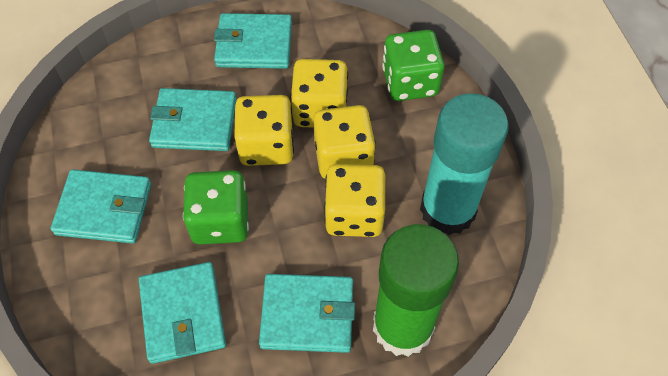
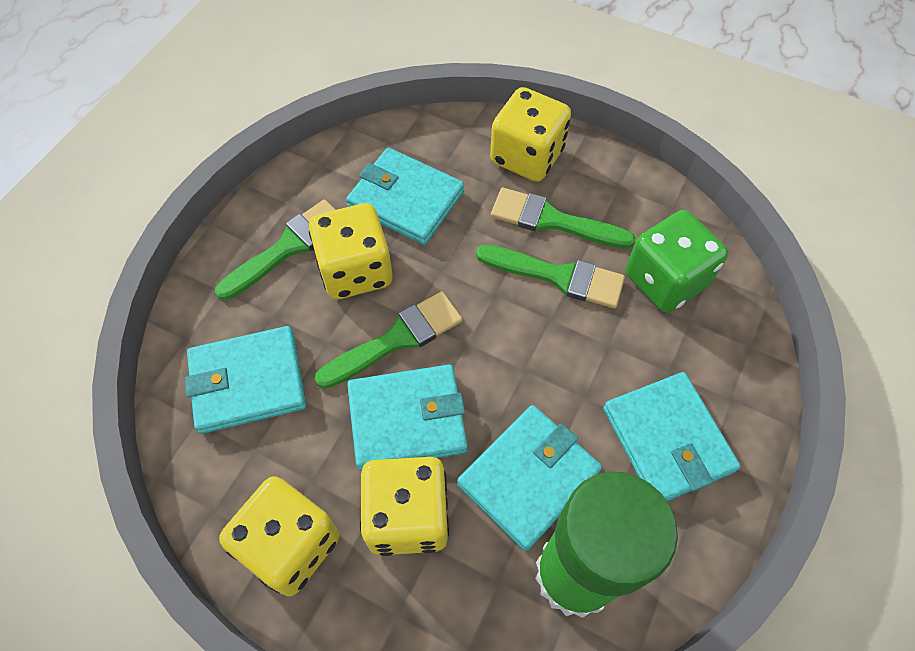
green brush: 0 -> 4
green dice: 2 -> 1
turquoise glue stick: 1 -> 0

